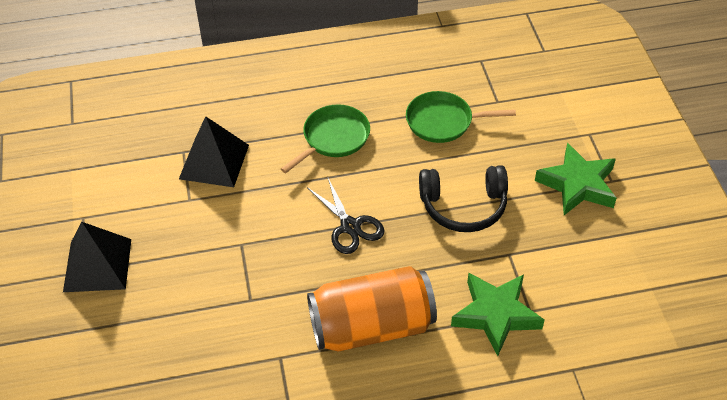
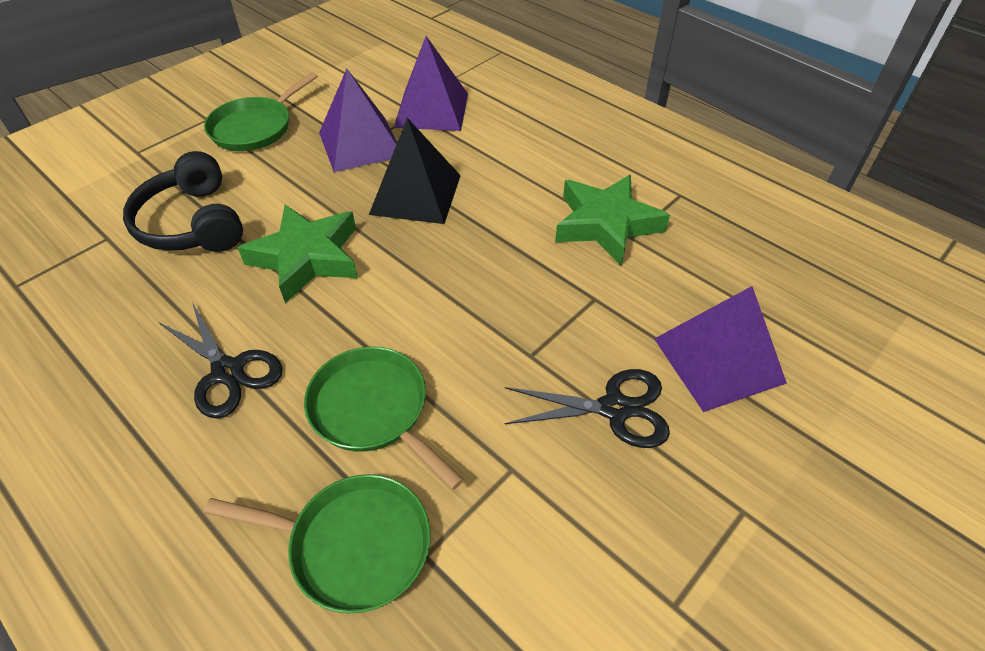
black pyramid: 2 -> 1
black scissors: 1 -> 2
green pan: 2 -> 3
orange can: 1 -> 0
purple pyramid: 0 -> 3

